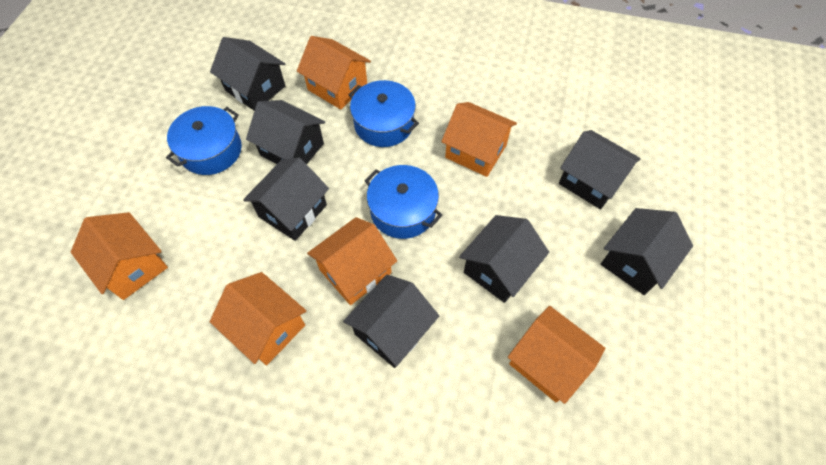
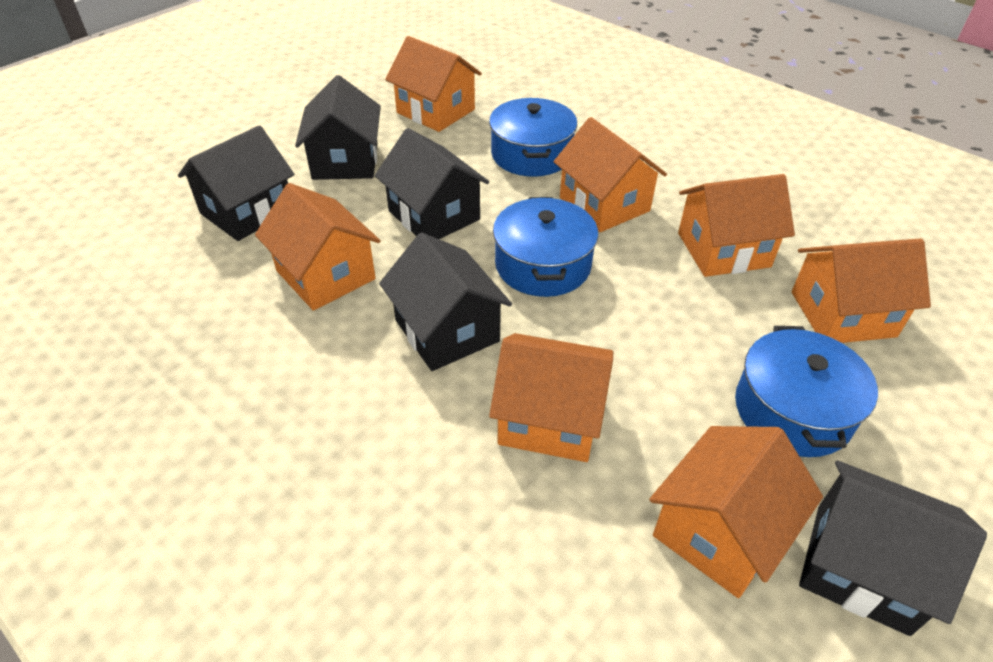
black house: 7 -> 5
orange house: 6 -> 7

